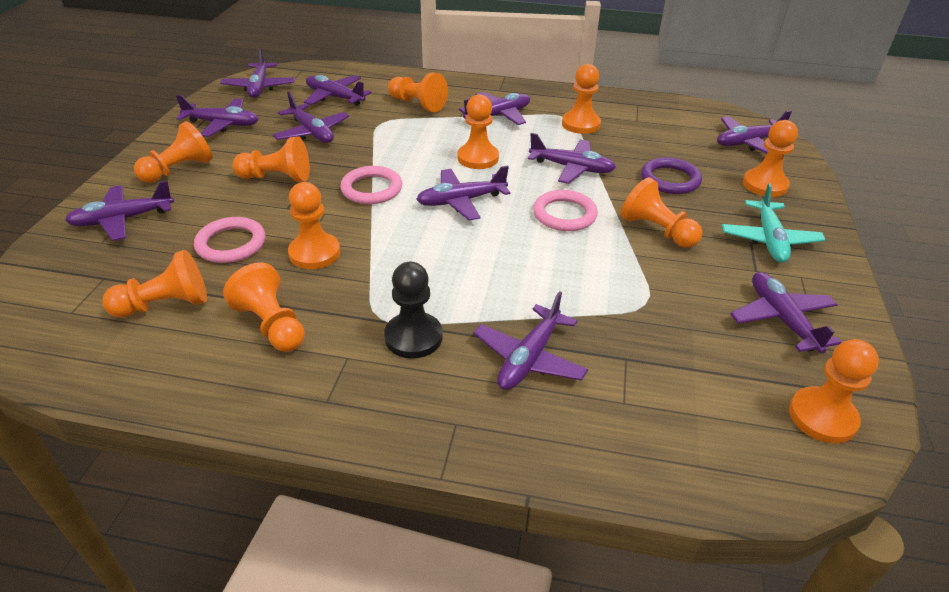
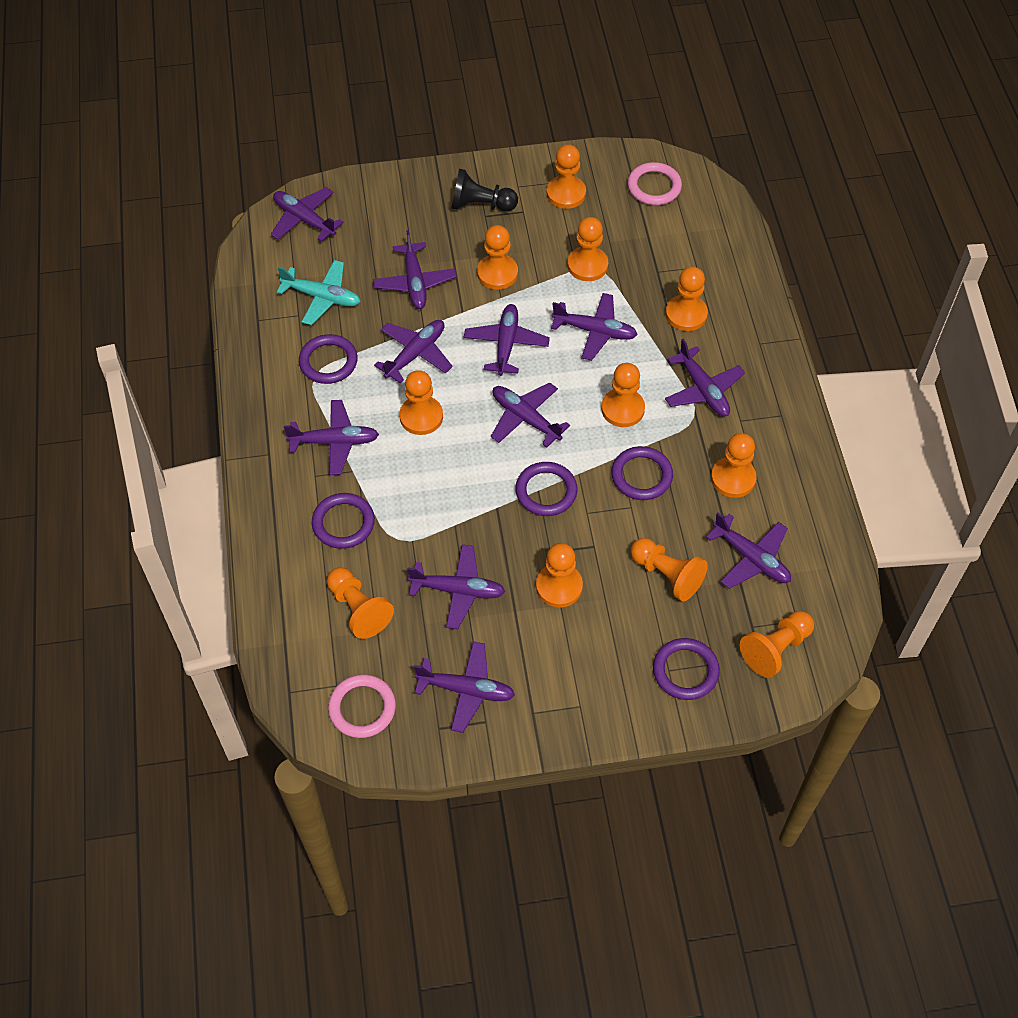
pink ring: 3 -> 2
purple ring: 1 -> 5

